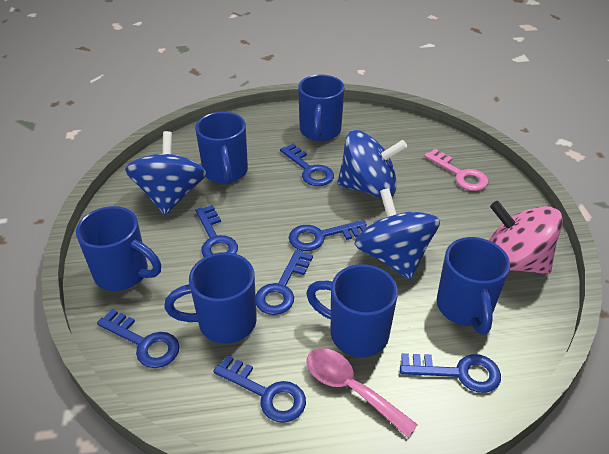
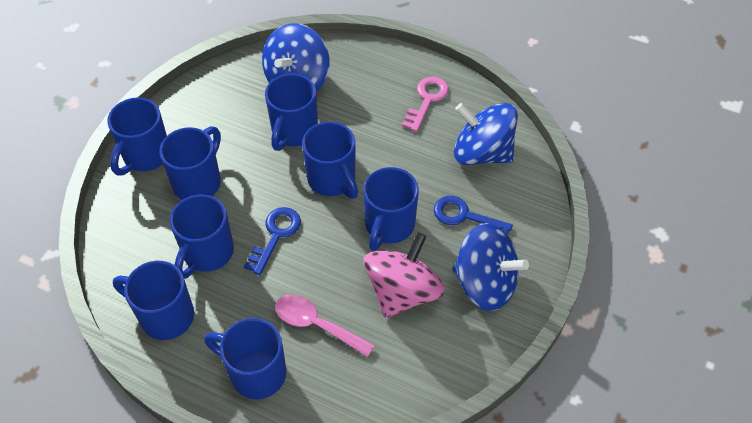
blue key: 7 -> 2
blue mug: 6 -> 8

